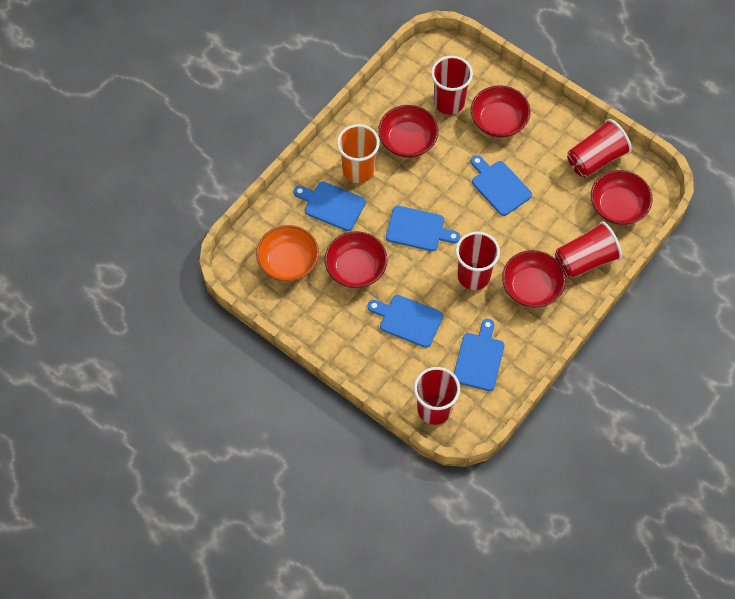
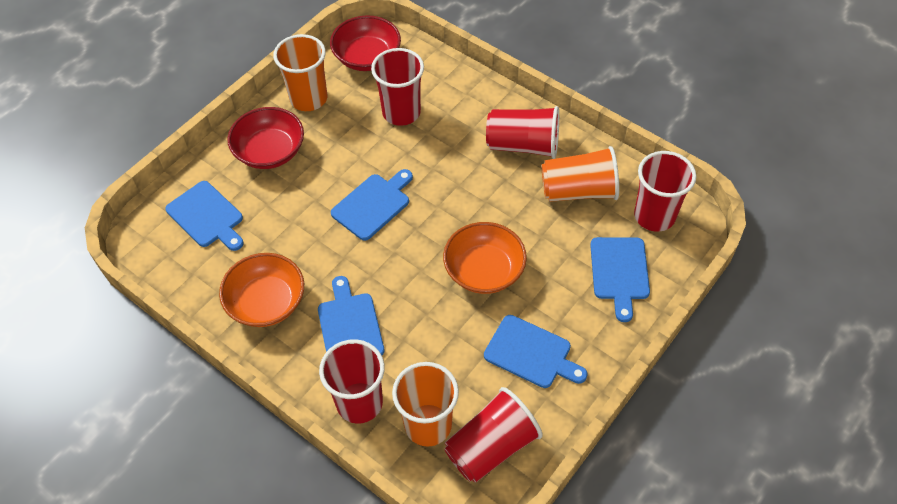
orange bowl: 1 -> 2
orange cup: 1 -> 3
red bowl: 5 -> 2

